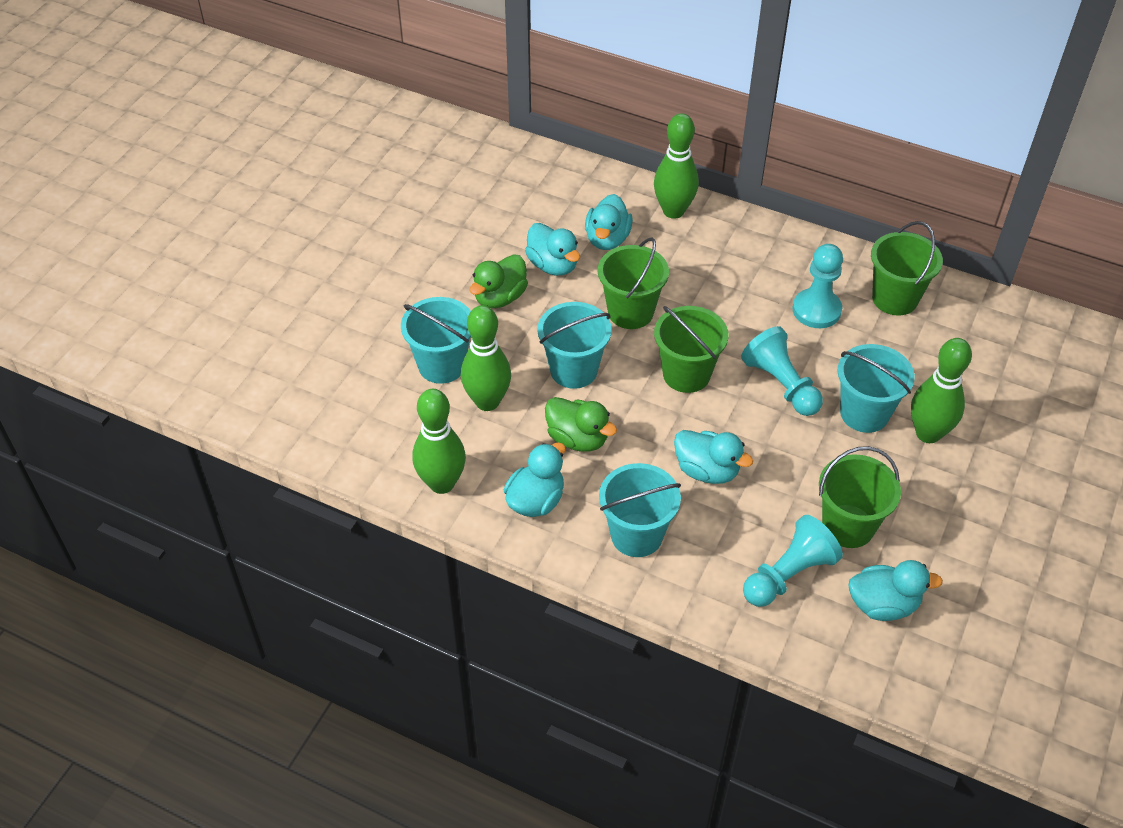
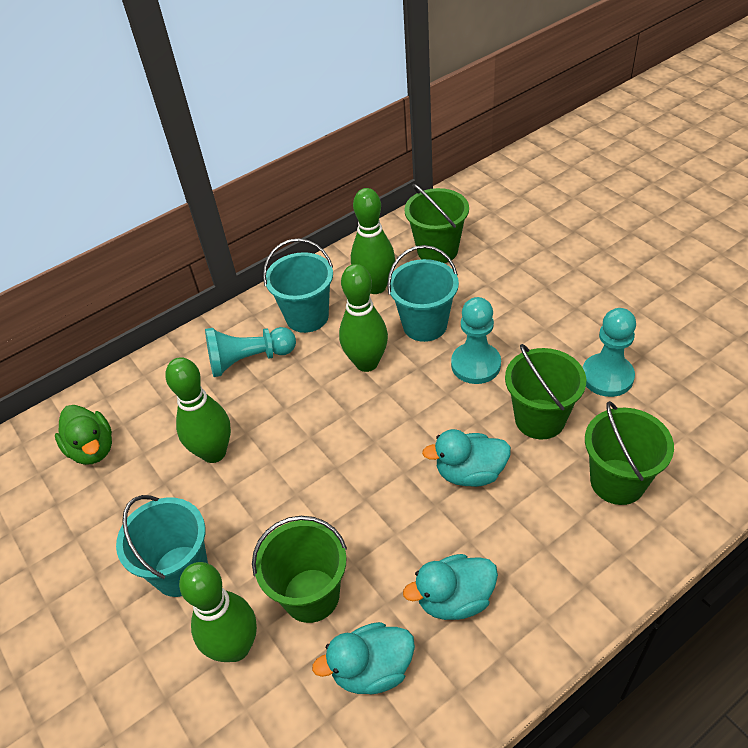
green duck: 2 -> 1
turquoise bucket: 4 -> 3
turquoise duck: 5 -> 3

